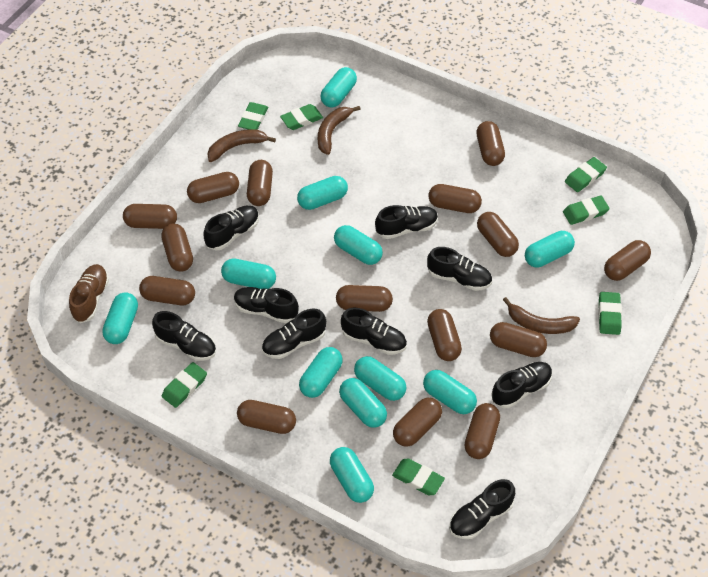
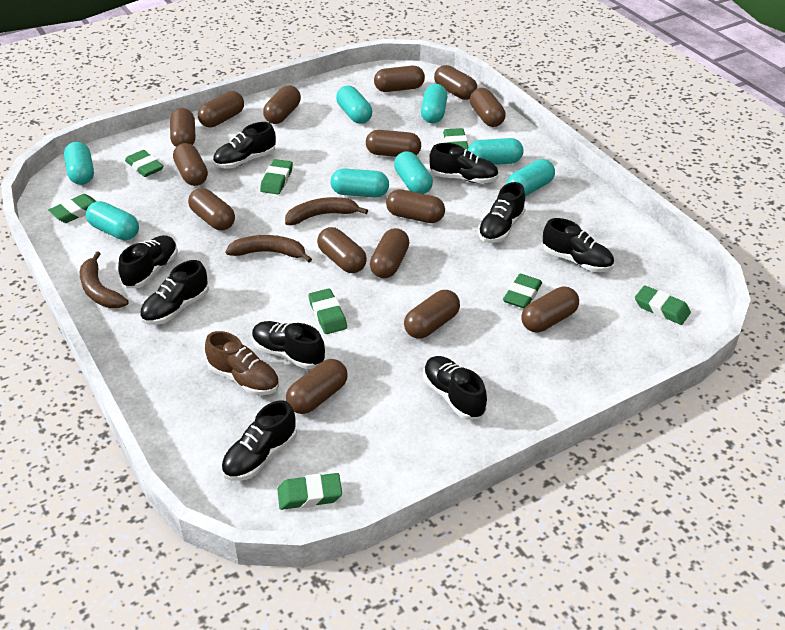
green eraser: 7 -> 8
turquoise capsule: 11 -> 8

